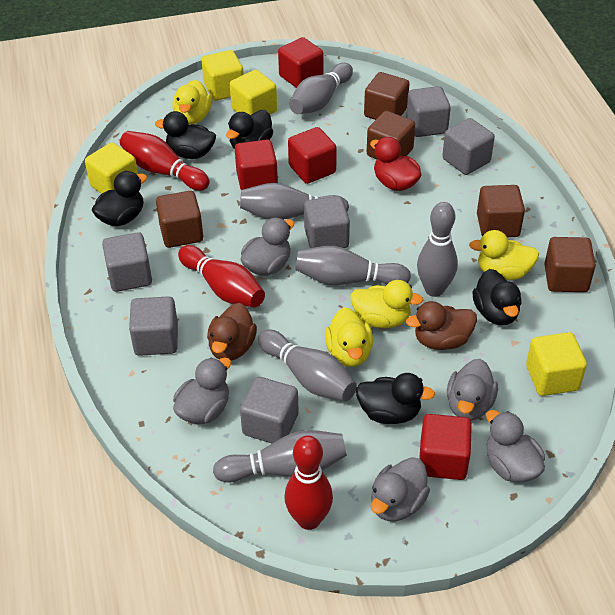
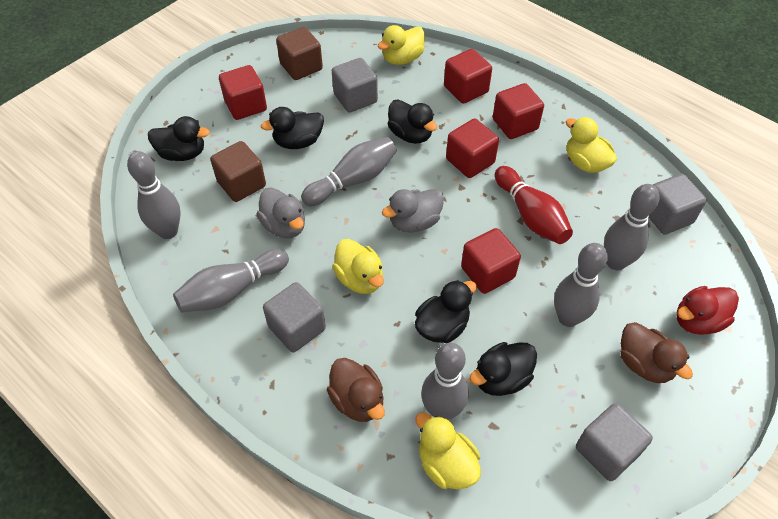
brown cube: 5 -> 2
grey cube: 6 -> 4
grey duck: 5 -> 2
red bowling pin: 3 -> 1
red cube: 4 -> 5
yellow cube: 4 -> 0

